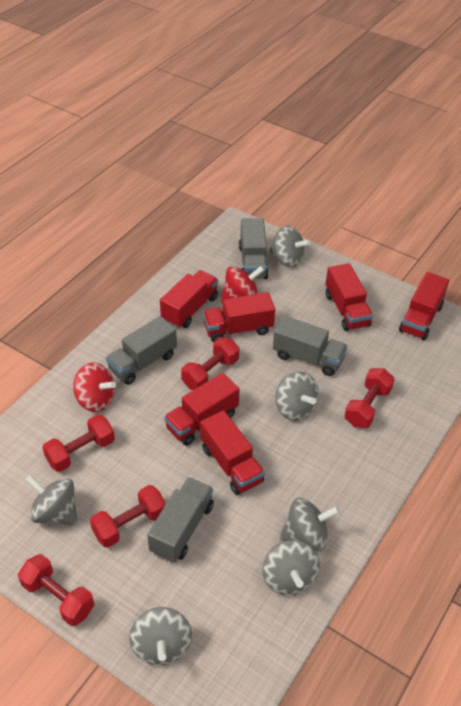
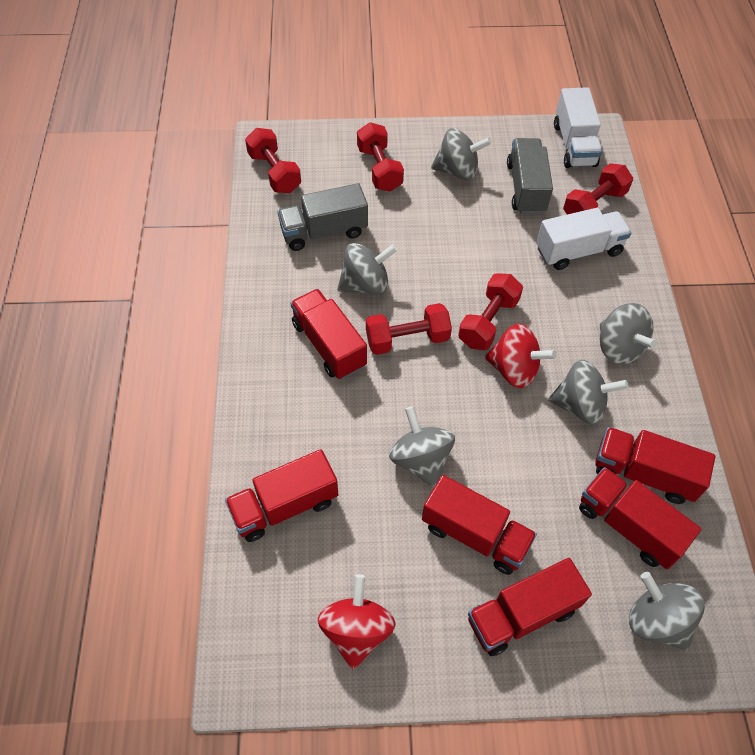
grey truck: 4 -> 2
white truck: 0 -> 2

